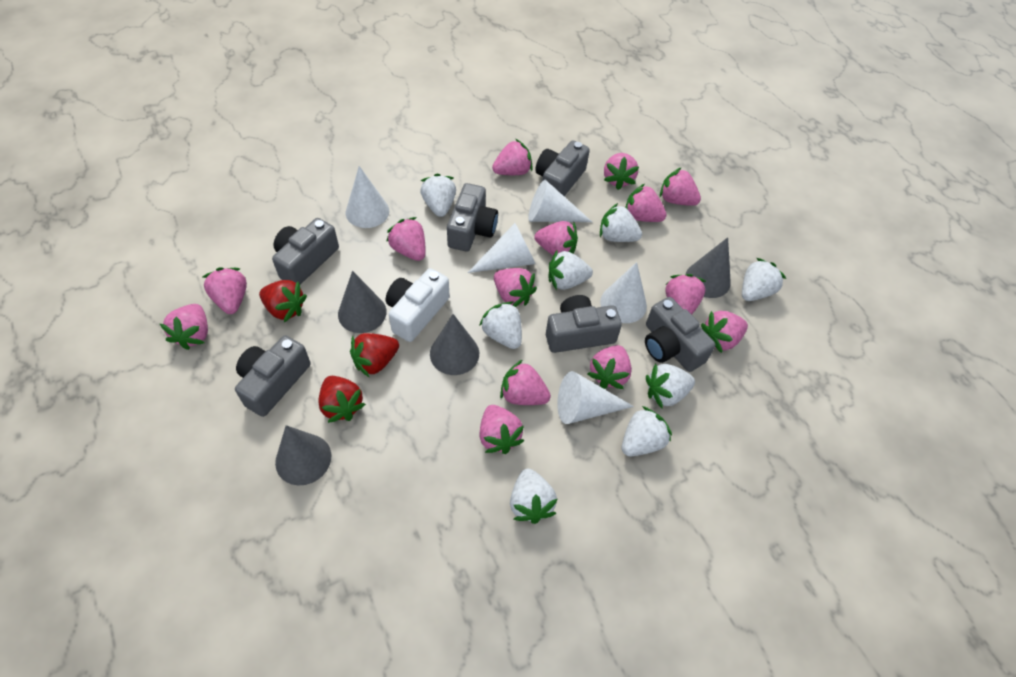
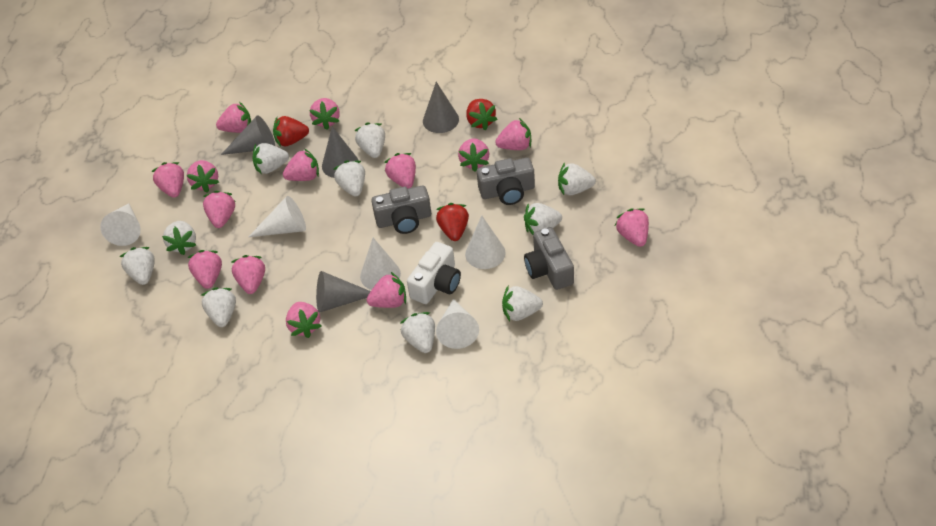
grey camera: 6 -> 3
white strawberry: 8 -> 10

